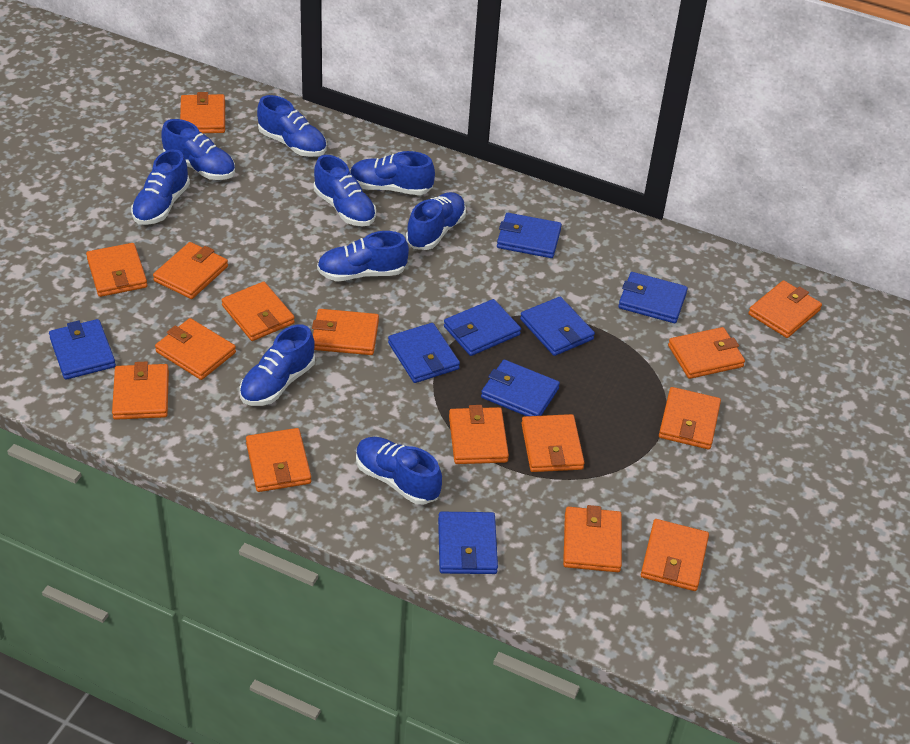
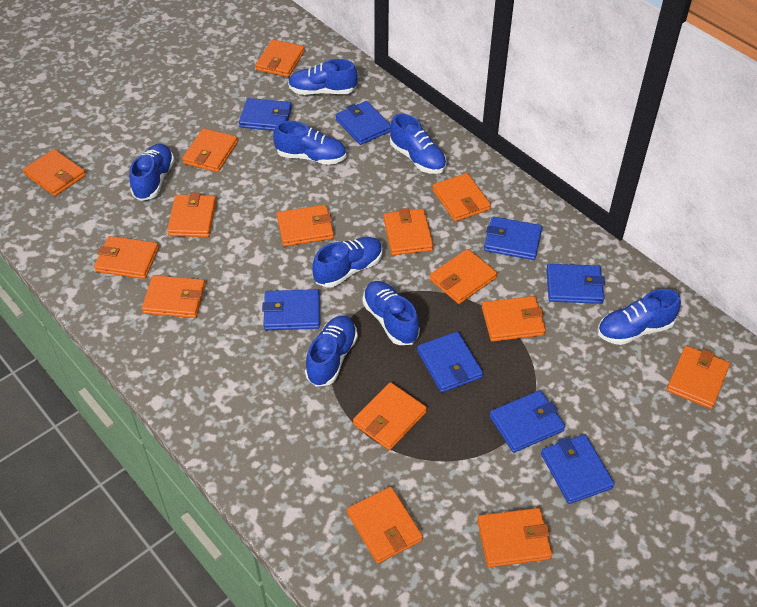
blue shoe: 9 -> 8

